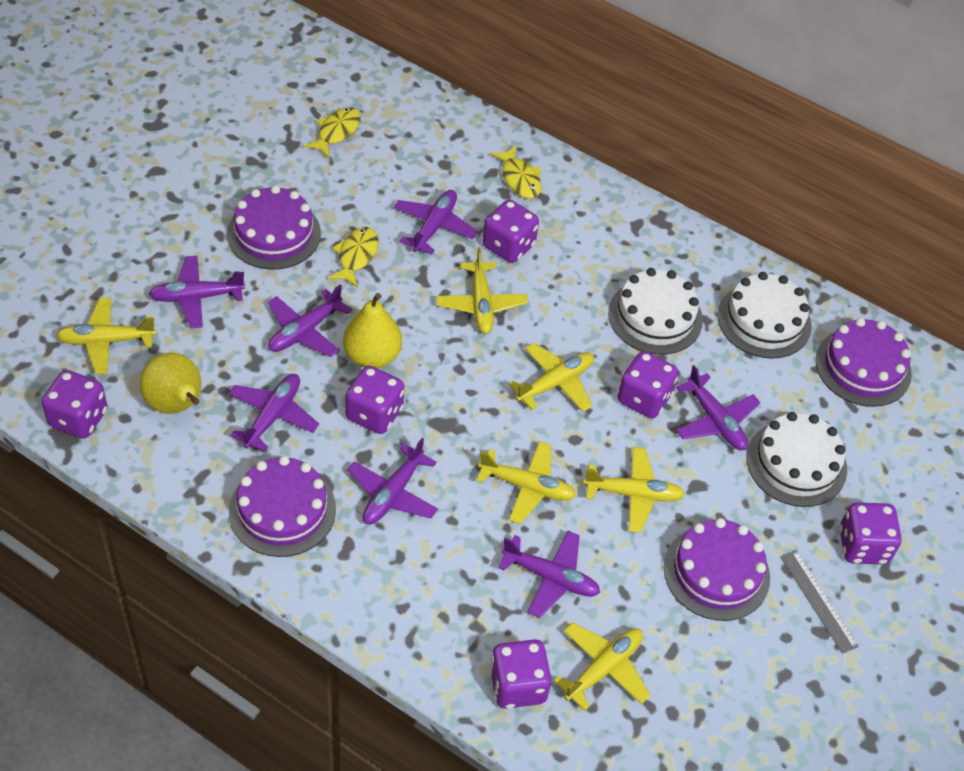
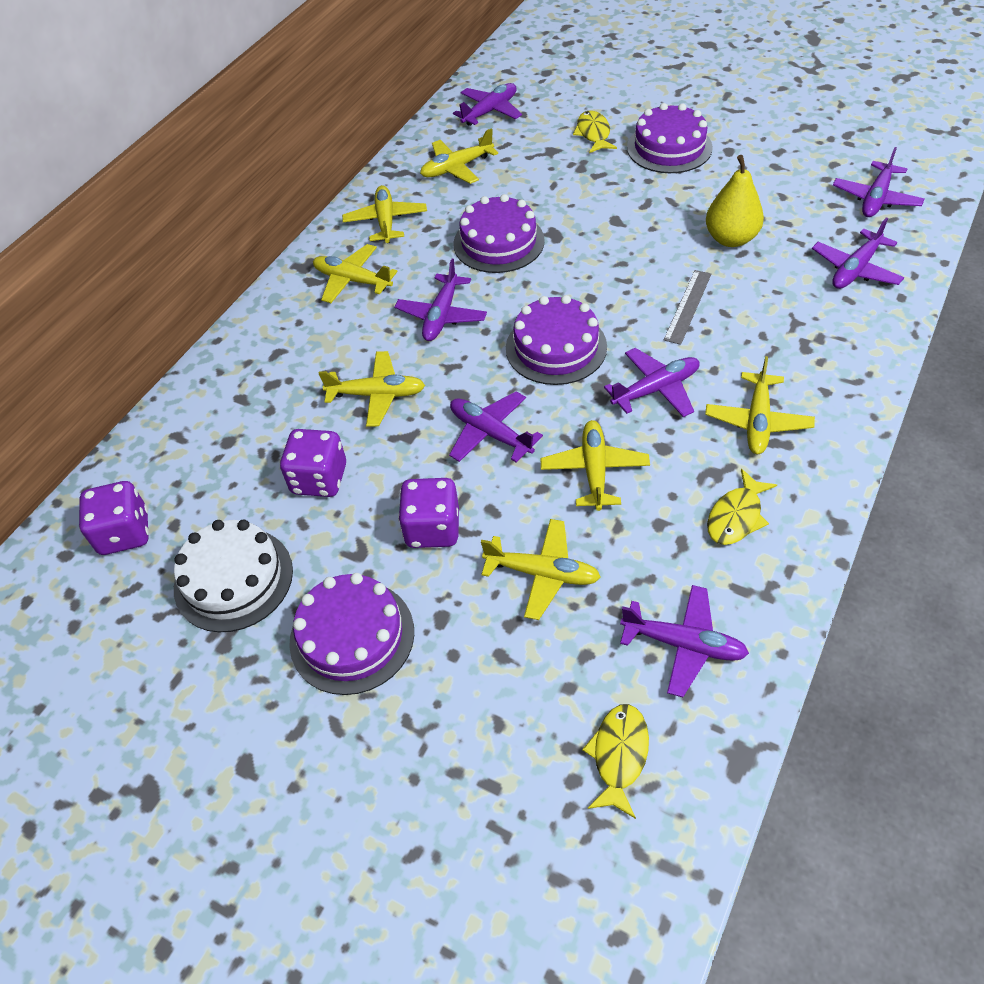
purple dice: 6 -> 3
white cake: 3 -> 1
yellow pear: 2 -> 1
yellow plane: 6 -> 7

